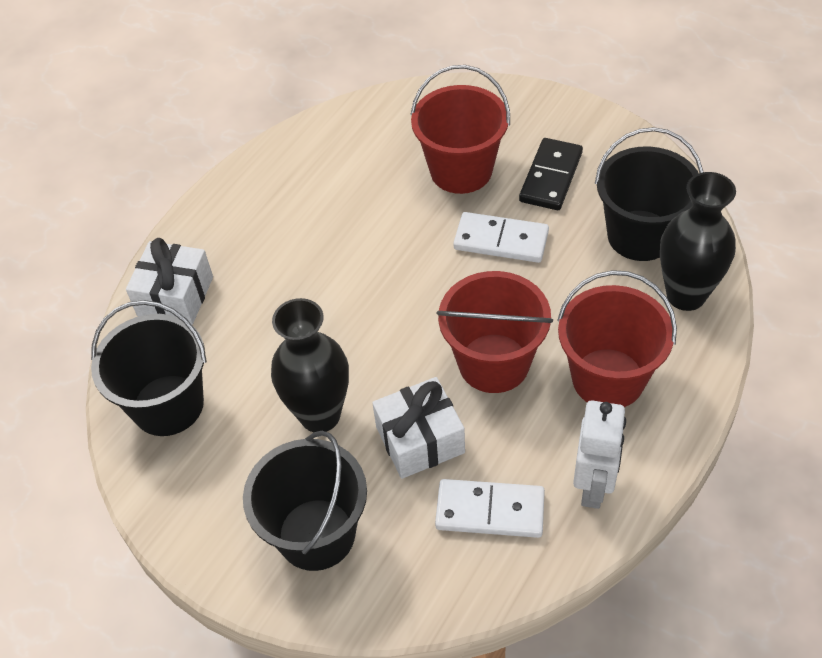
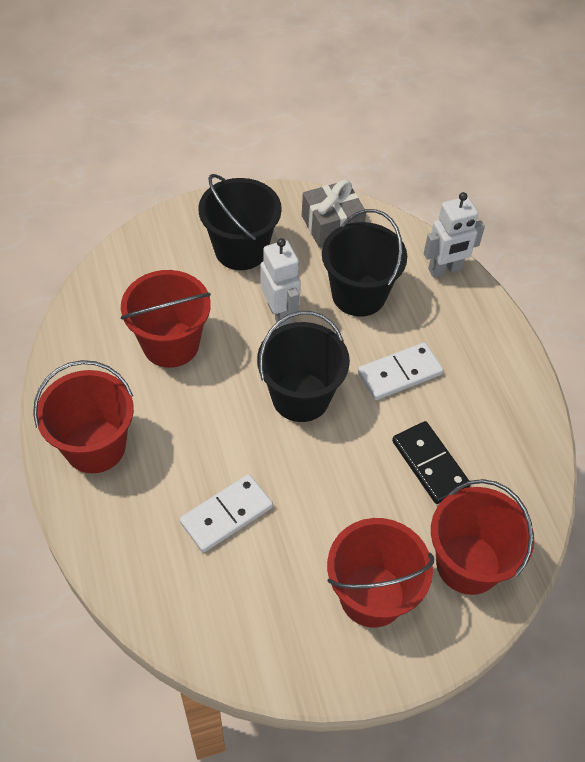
black vase: 2 -> 0
grey gift: 0 -> 1
red bucket: 3 -> 4
white gift: 2 -> 0
white robot: 1 -> 2

